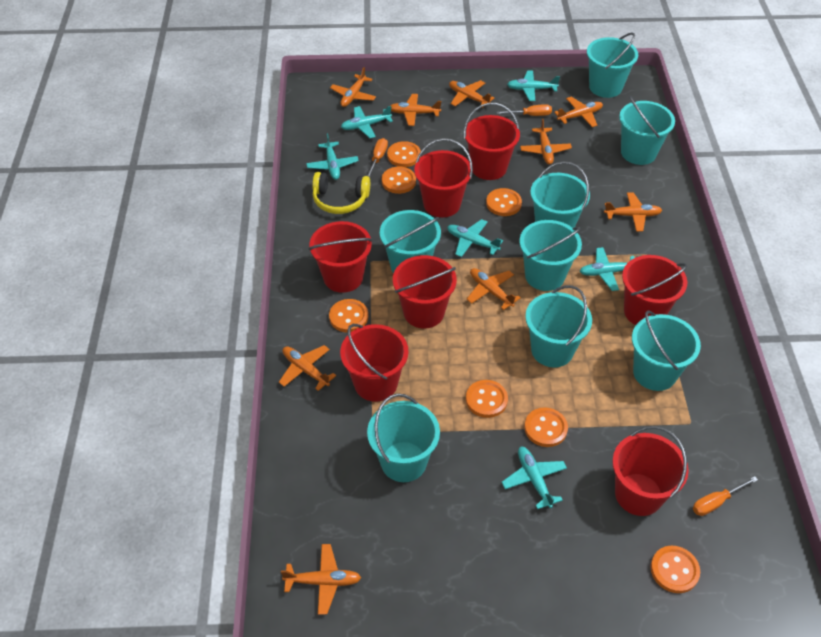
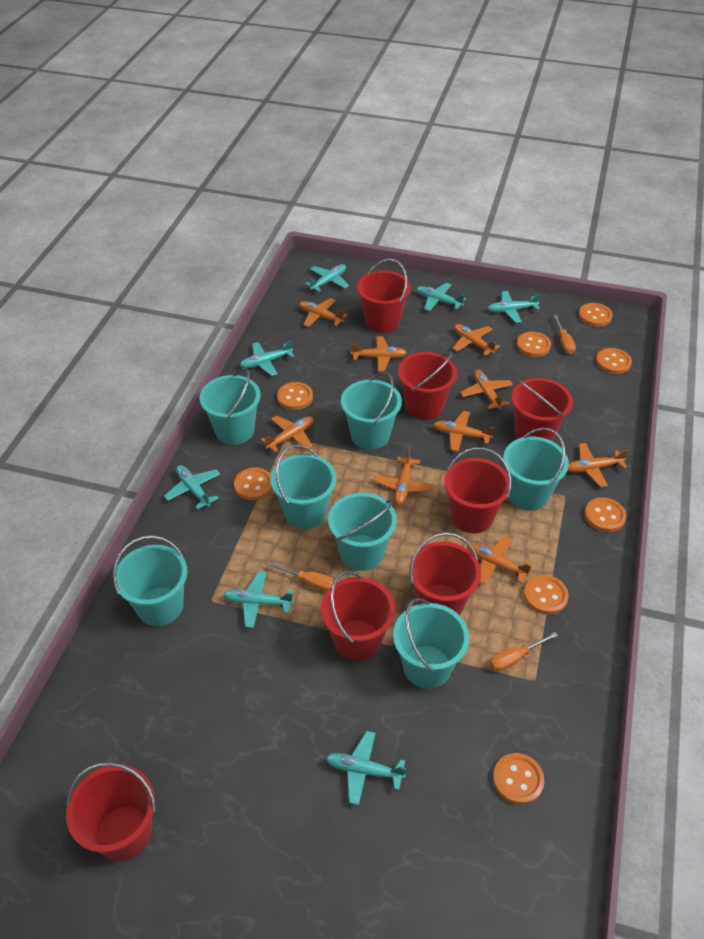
orange button: 7 -> 8
turquoise bucket: 8 -> 7
turquoise plane: 6 -> 7
yellow headphones: 1 -> 0

